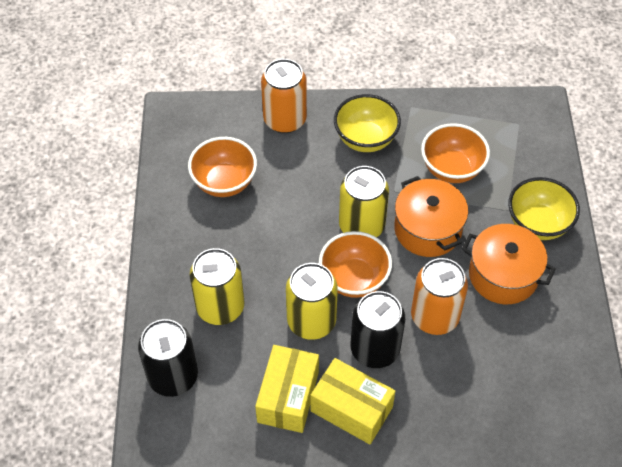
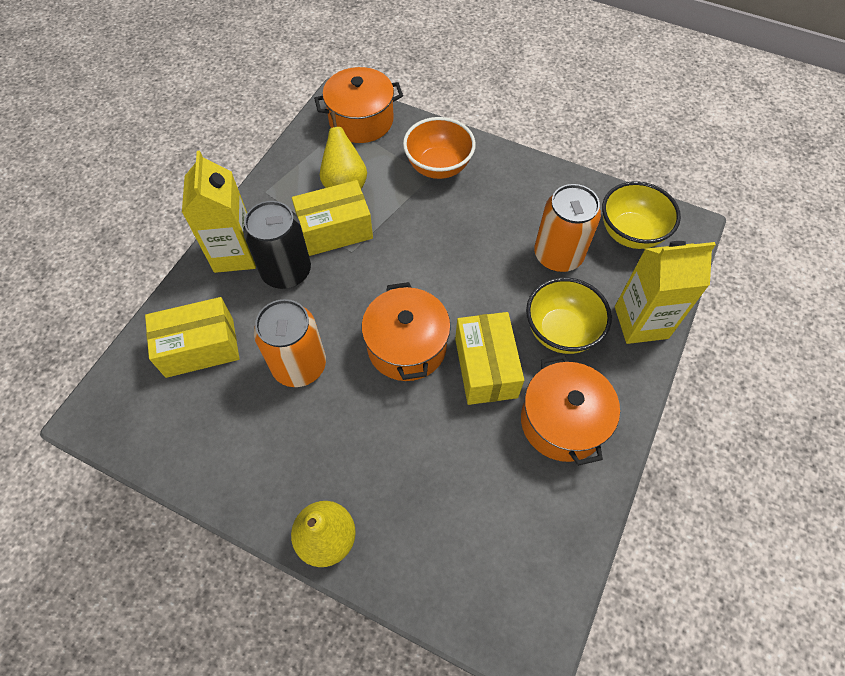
black can: 2 -> 1
orange bowl: 3 -> 1
orange pot: 2 -> 3
yellow box: 2 -> 3
yellow can: 3 -> 0
yellow carton: 0 -> 2
yellow pear: 0 -> 2

